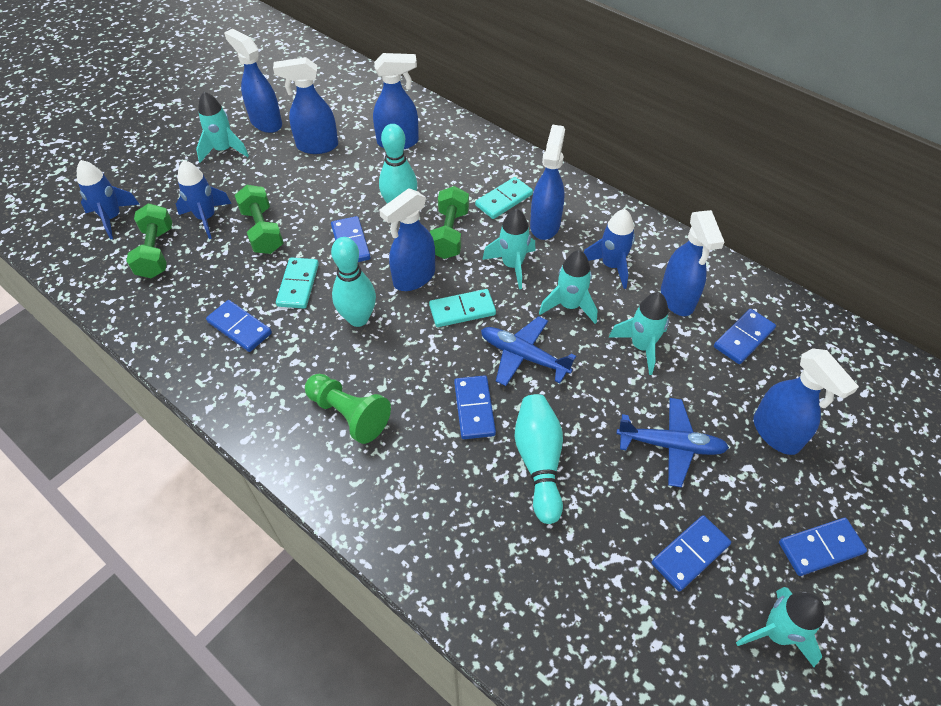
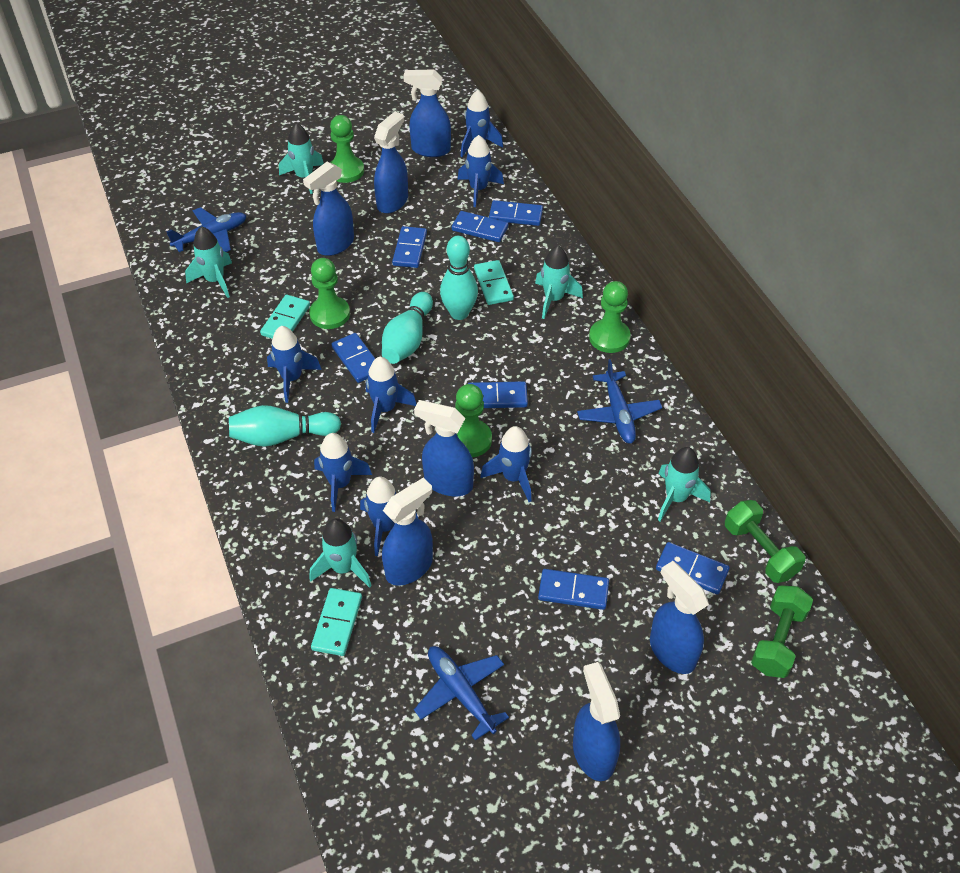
blue domino: 6 -> 7
blue plane: 2 -> 3
blue rocket: 3 -> 7
green dumbbell: 3 -> 2
green pawn: 1 -> 4

